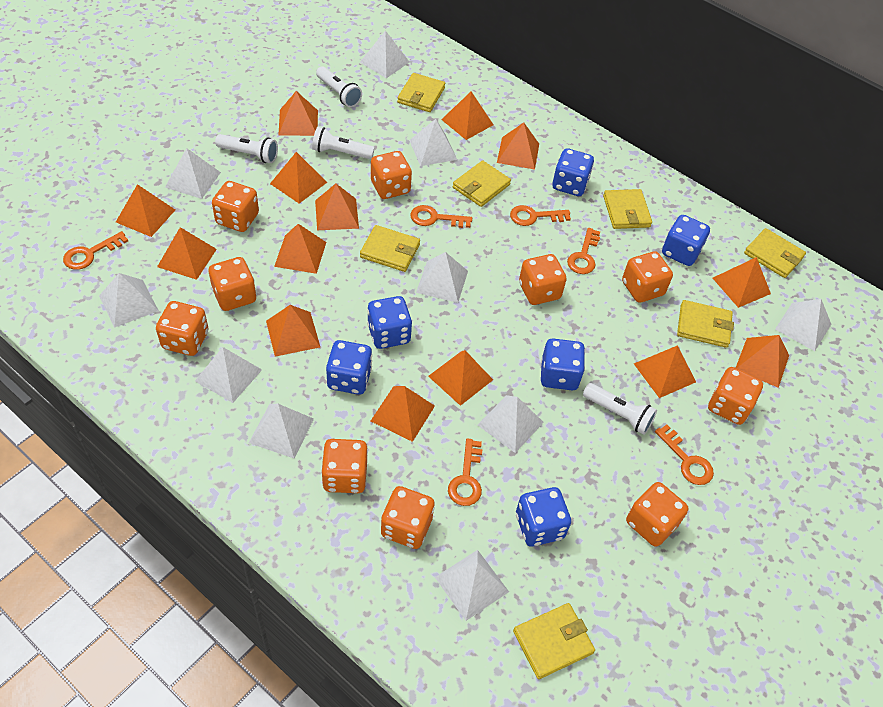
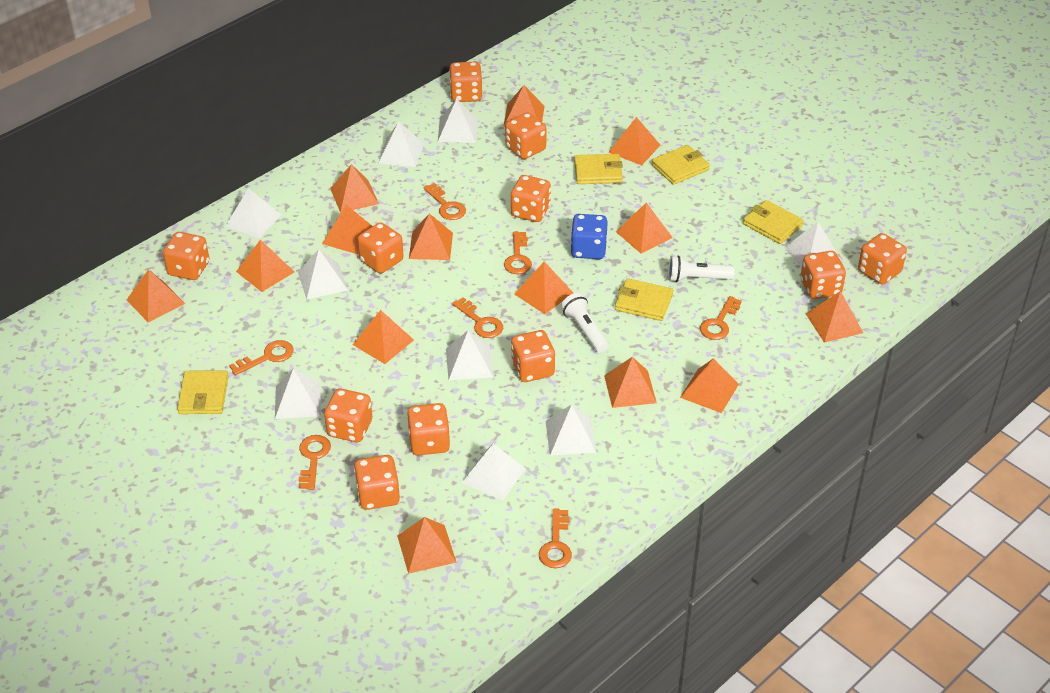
blue dice: 6 -> 1
orange dice: 10 -> 11
orange key: 6 -> 7
white flashlight: 4 -> 2
white pyramid: 10 -> 9
yellow wallet: 7 -> 5

